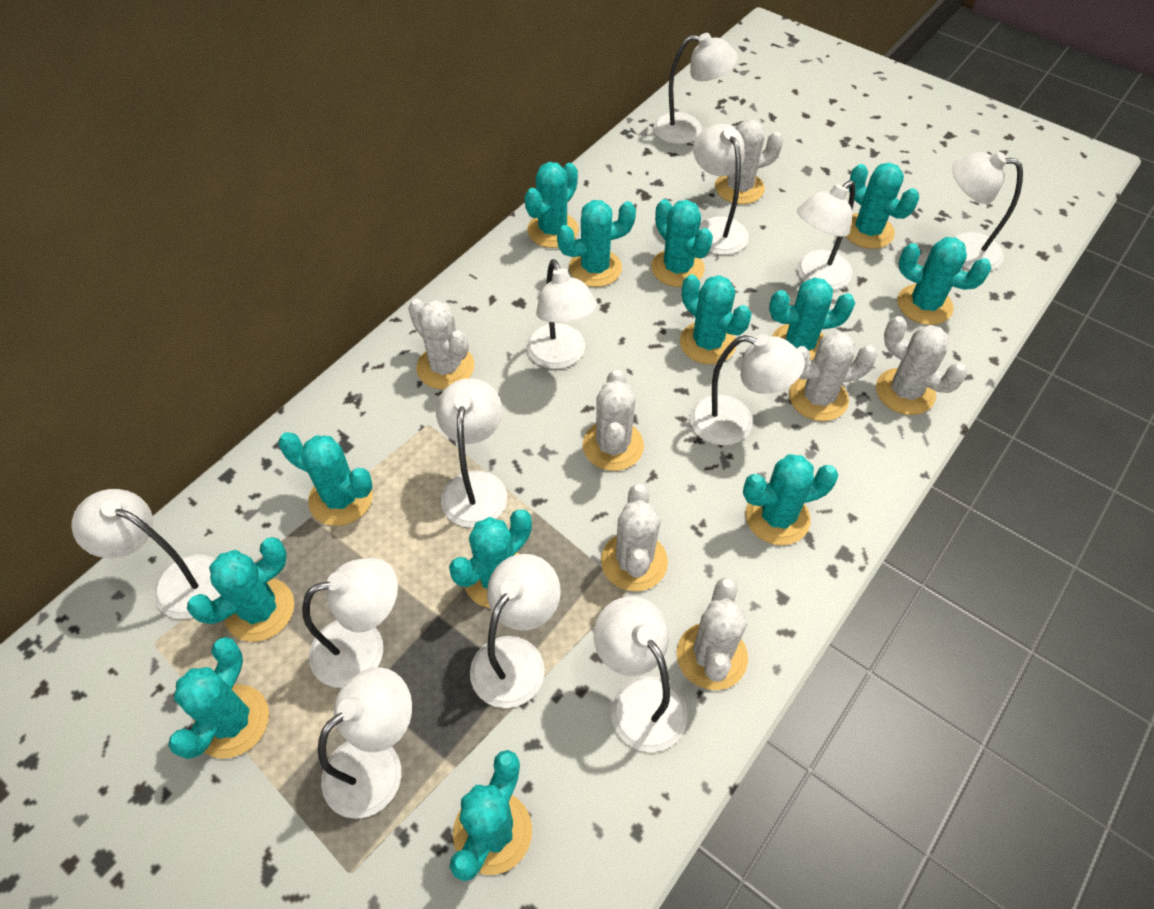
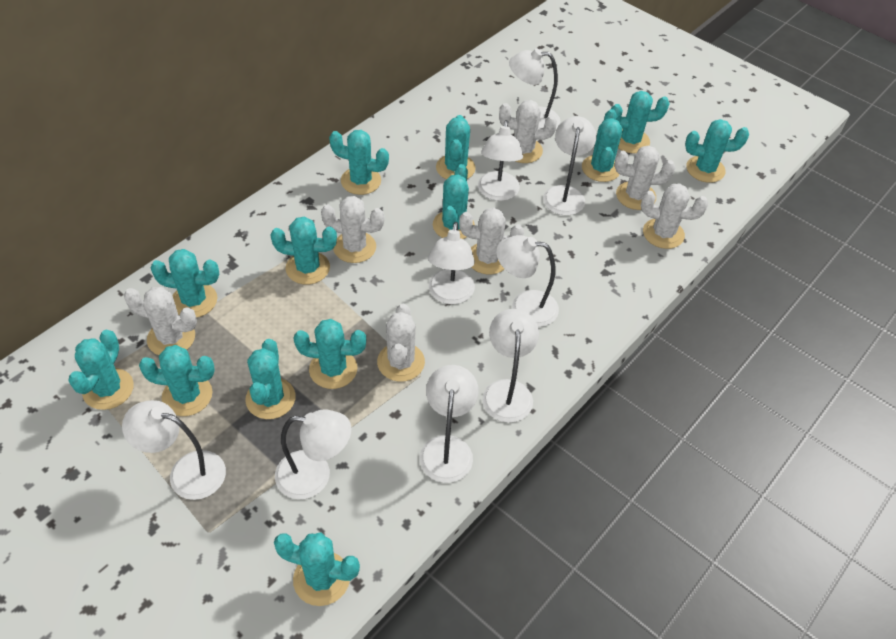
white lamp: 12 -> 9

